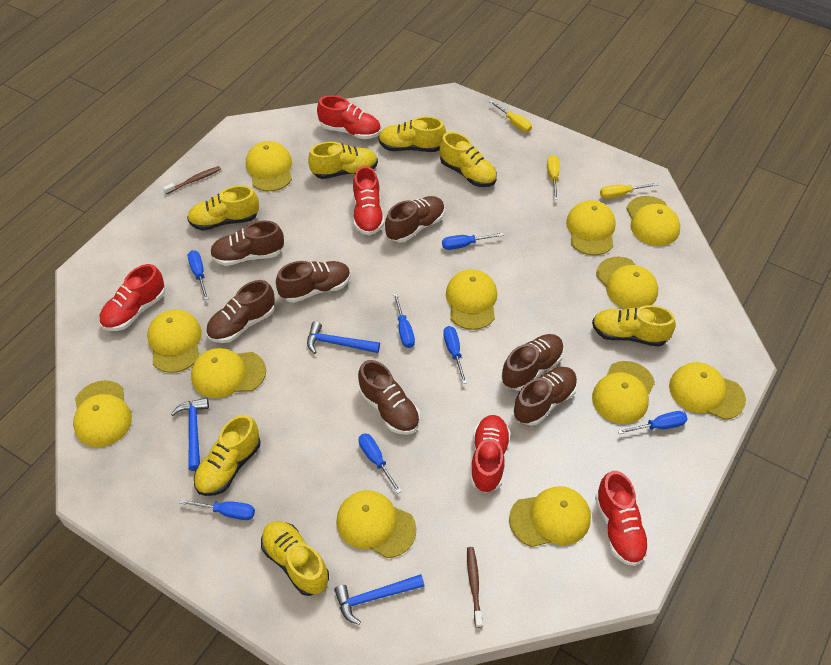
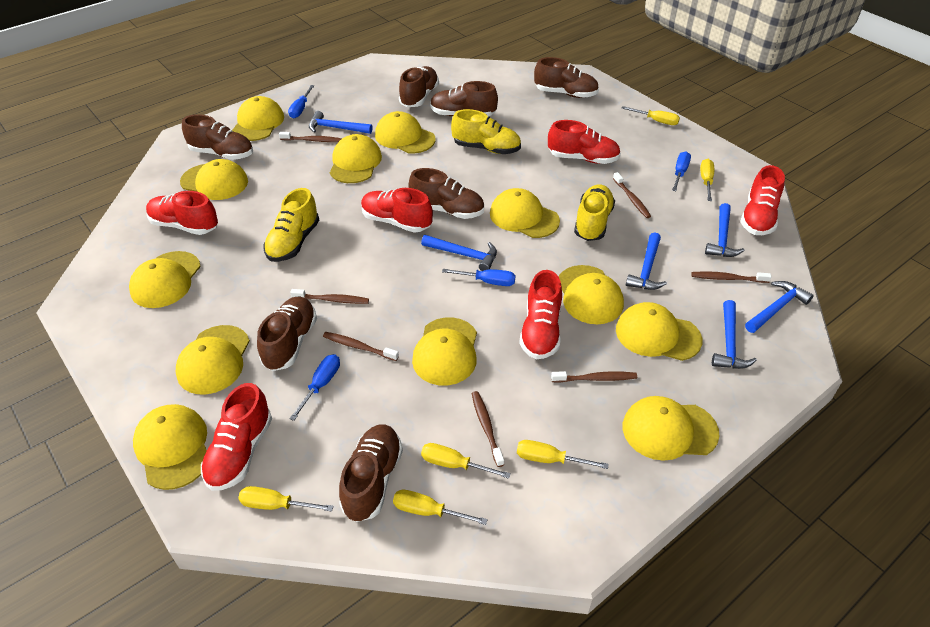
blue hammer: 3 -> 6
blue screwdriver: 7 -> 4
brown toothbrush: 2 -> 7
red shoe: 5 -> 6
yellow screwdriver: 3 -> 6
yellow shoe: 7 -> 3

